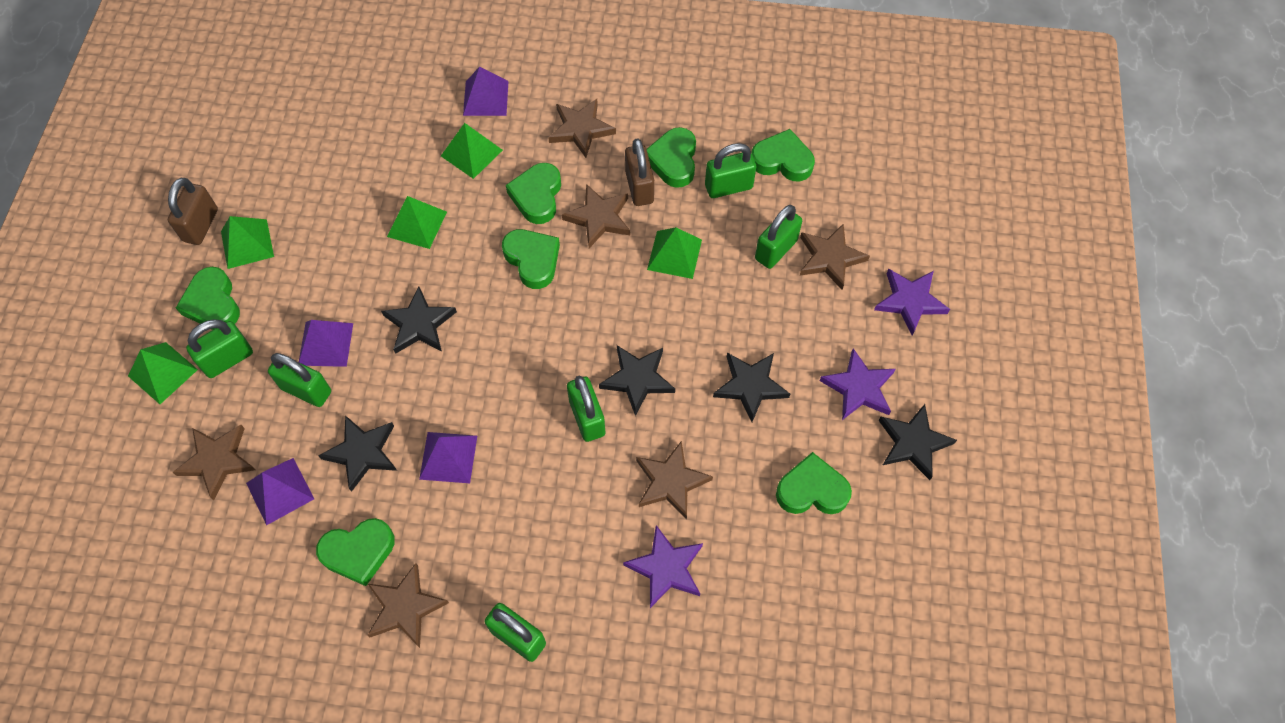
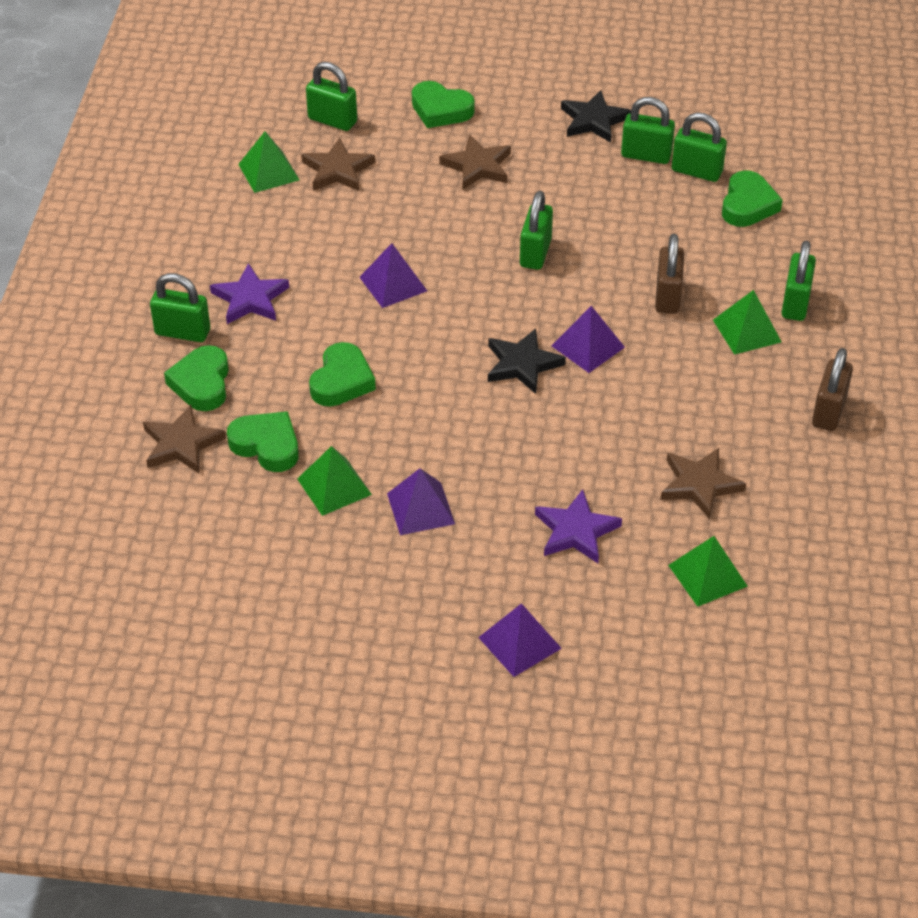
black star: 5 -> 2
brown star: 6 -> 4
green heart: 7 -> 5
green pyramid: 5 -> 4
purple star: 3 -> 2

